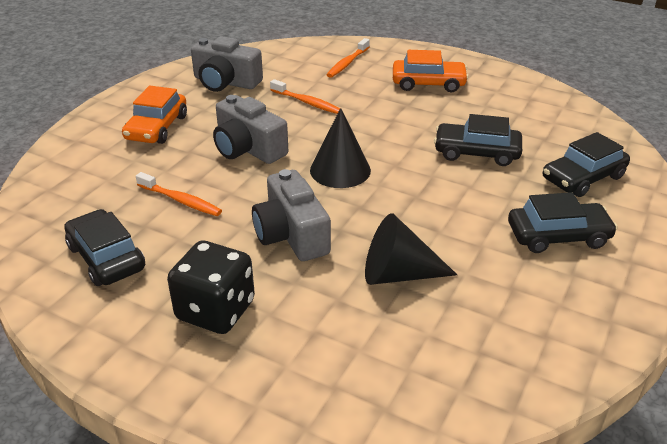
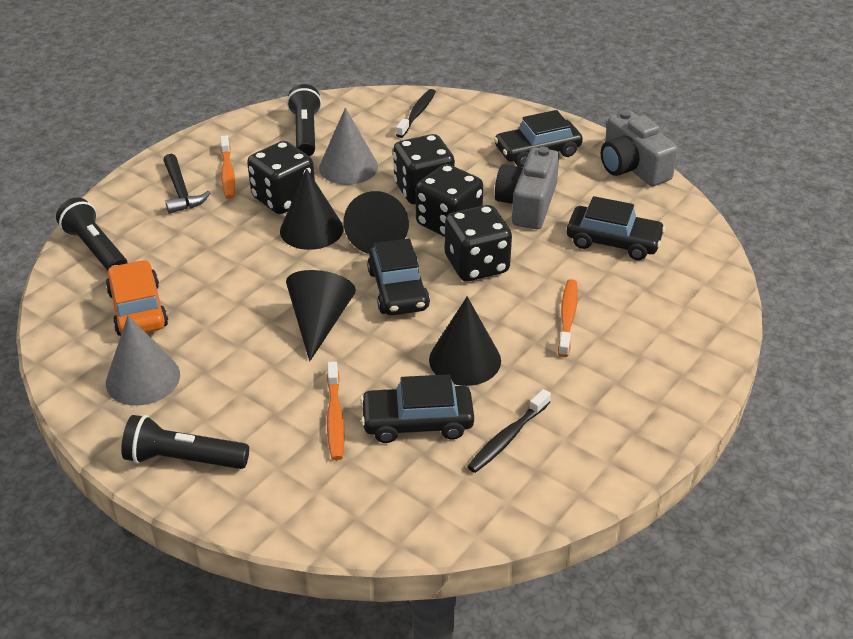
black cone: 2 -> 4
black dice: 1 -> 4
black flashlight: 0 -> 3
black hammer: 0 -> 1
black toothbrush: 0 -> 2
grey camera: 3 -> 2
grey cone: 0 -> 2
orange car: 2 -> 1

